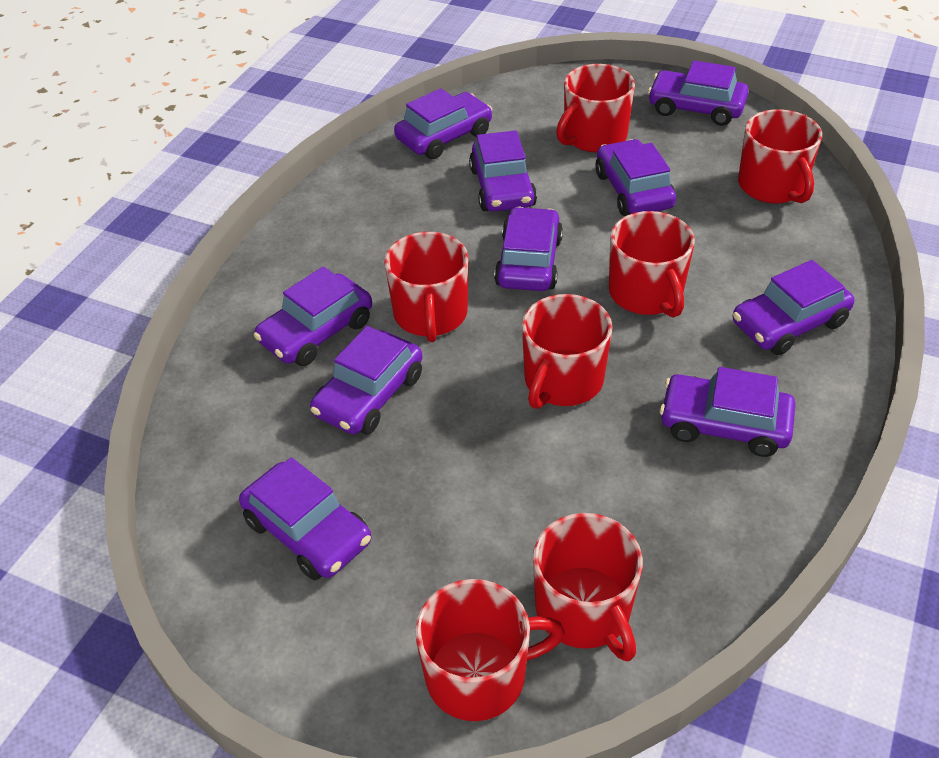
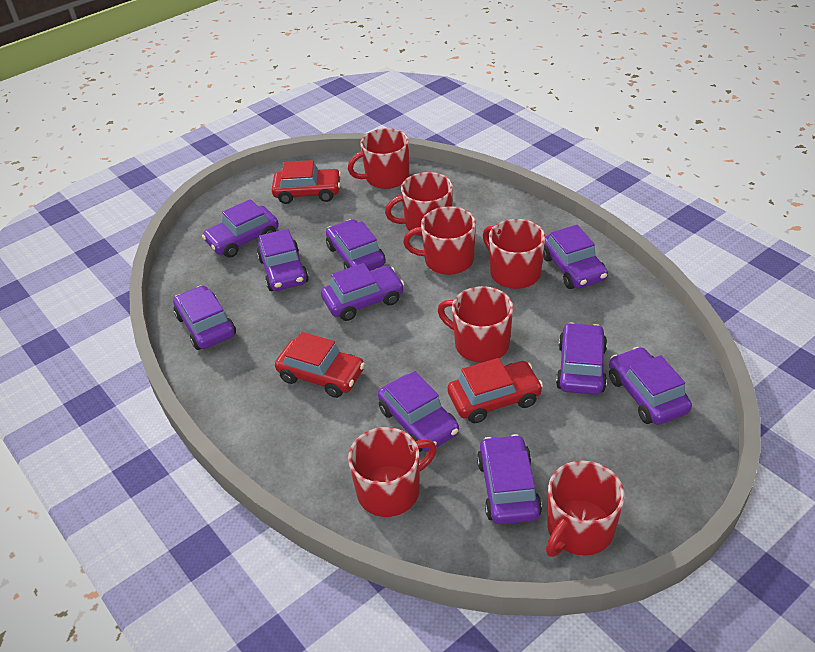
red car: 0 -> 3

